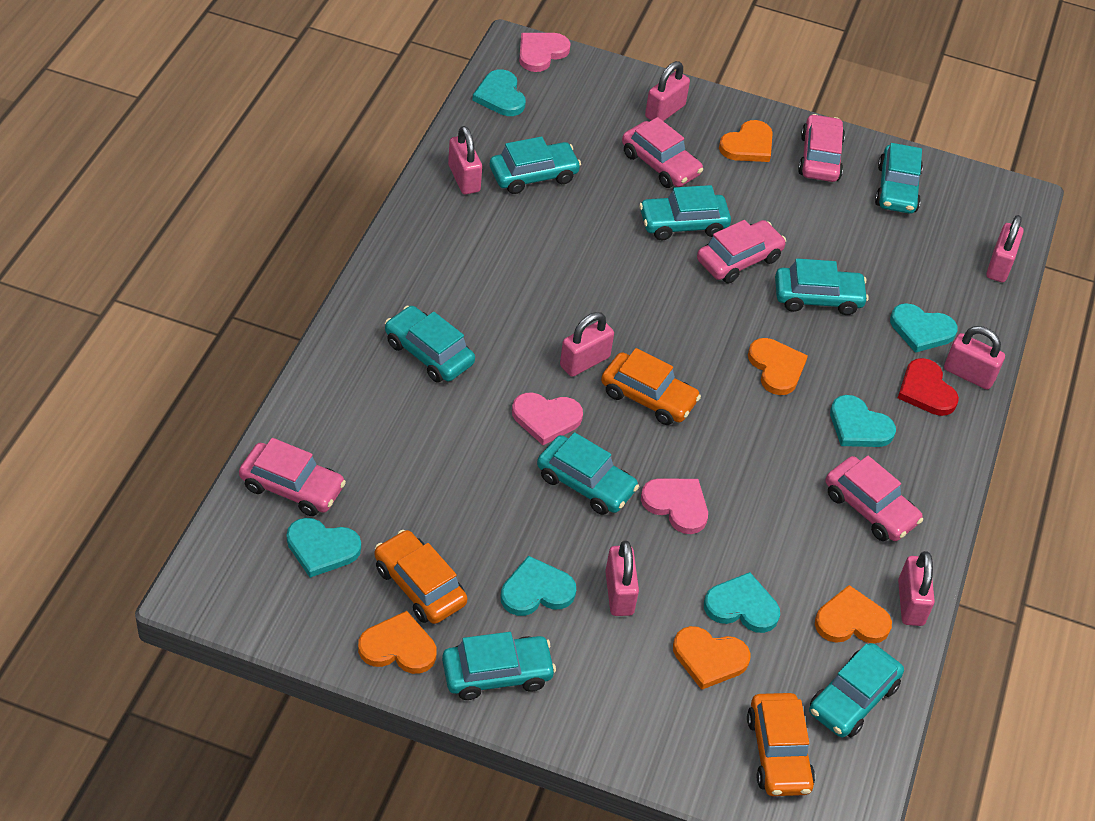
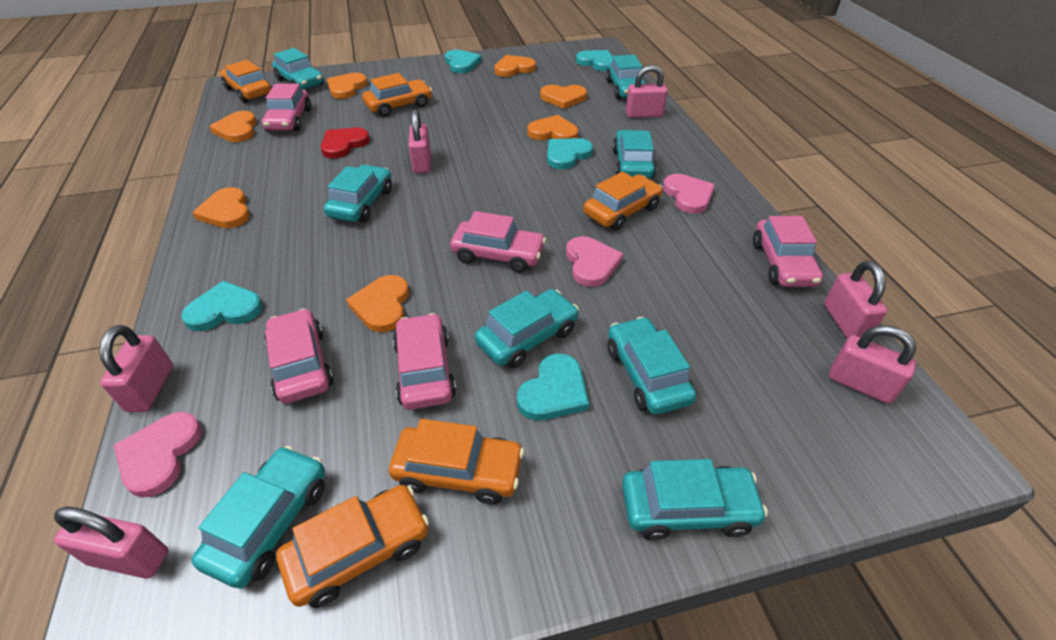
orange car: 3 -> 5
orange heart: 5 -> 7
pink padlock: 7 -> 6
turquoise heart: 6 -> 5

